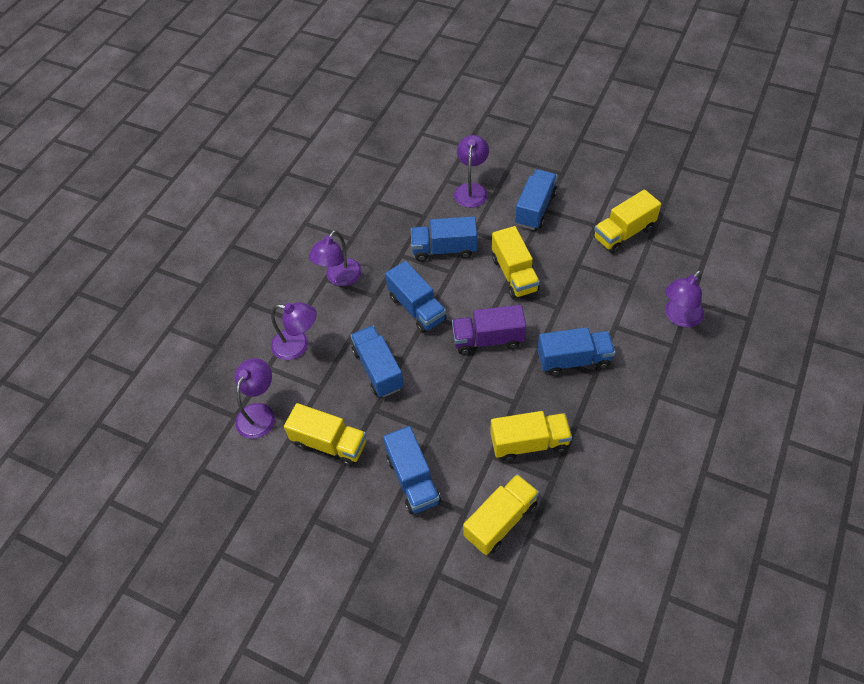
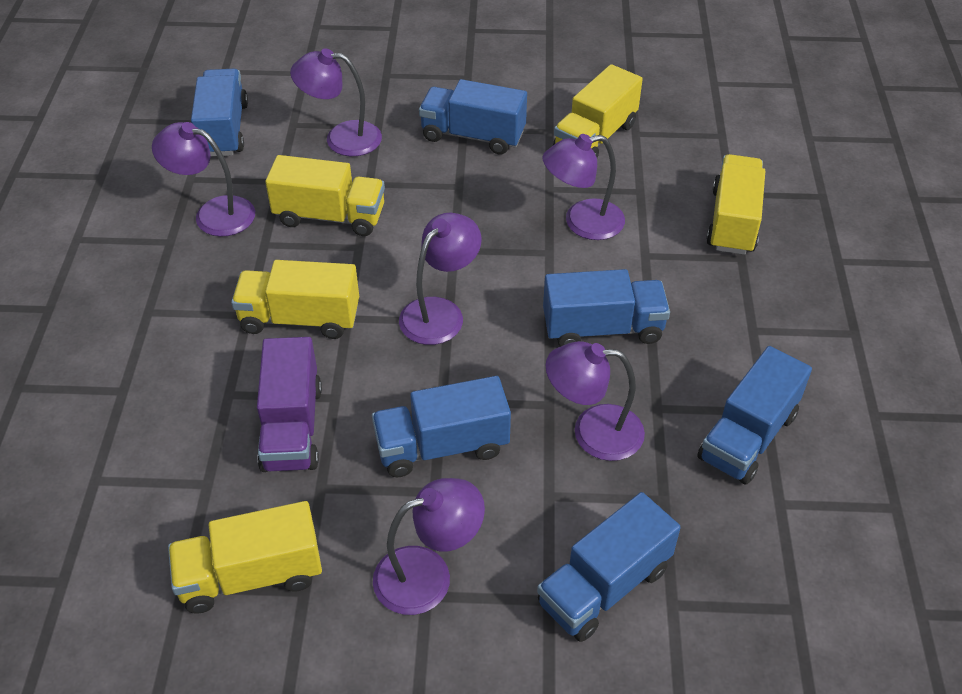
purple lamp: 5 -> 6

